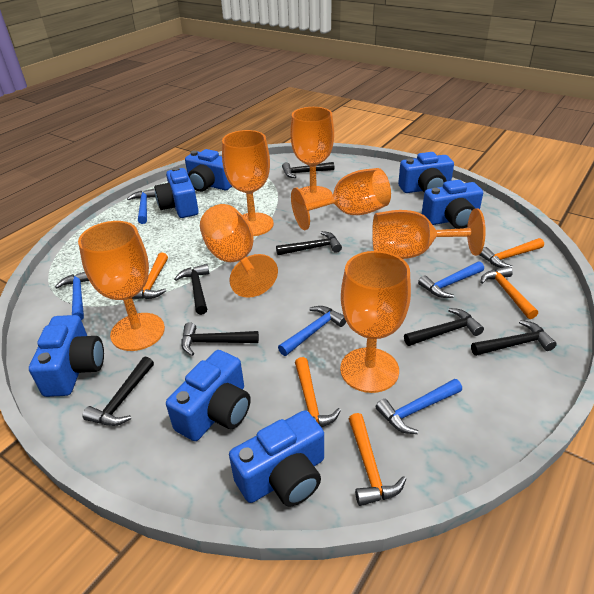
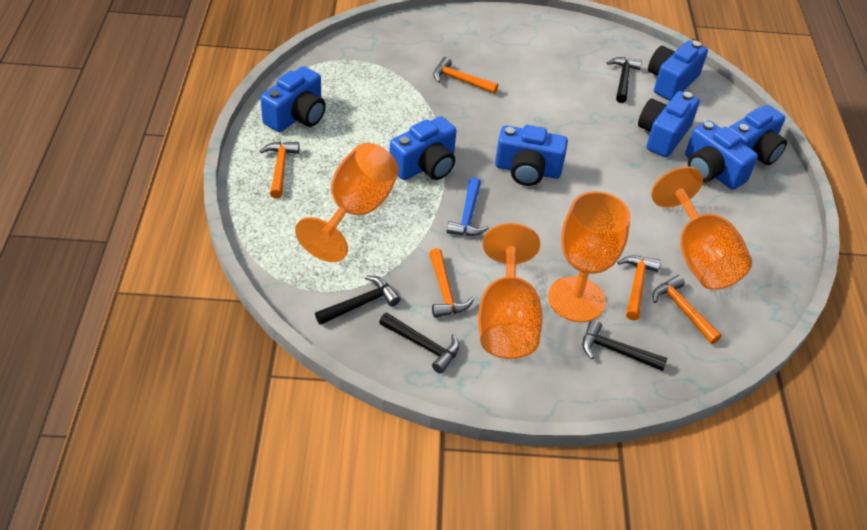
black hammer: 7 -> 4
blue hammer: 5 -> 1
orange goblet: 7 -> 4

